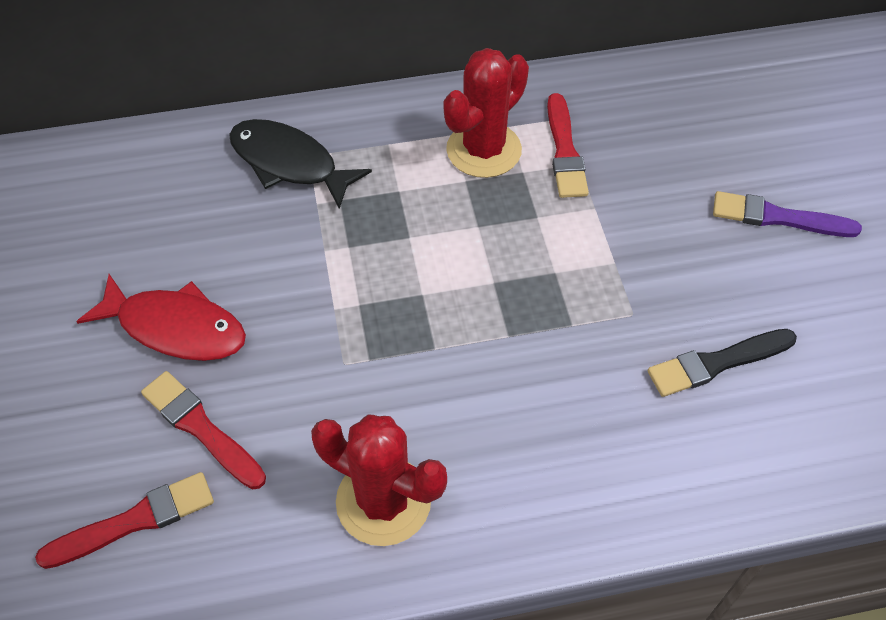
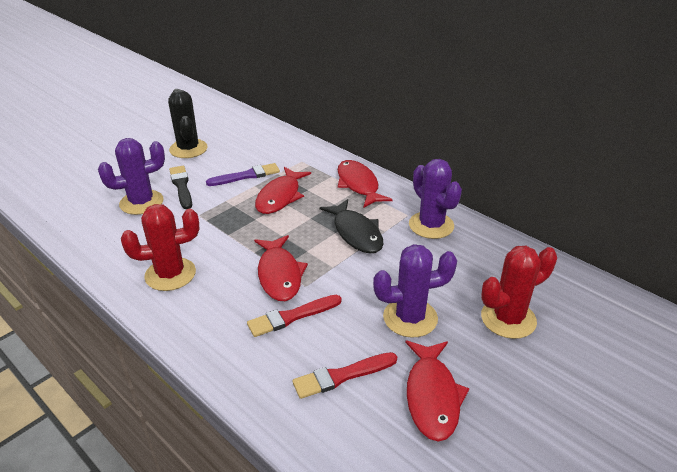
black cactus: 0 -> 1
purple cactus: 0 -> 3
red brush: 3 -> 2
red fish: 1 -> 4

